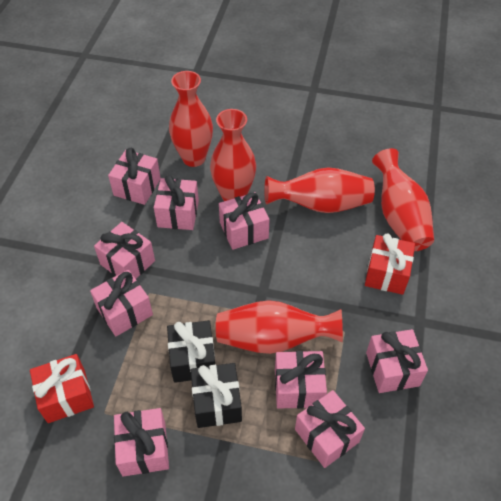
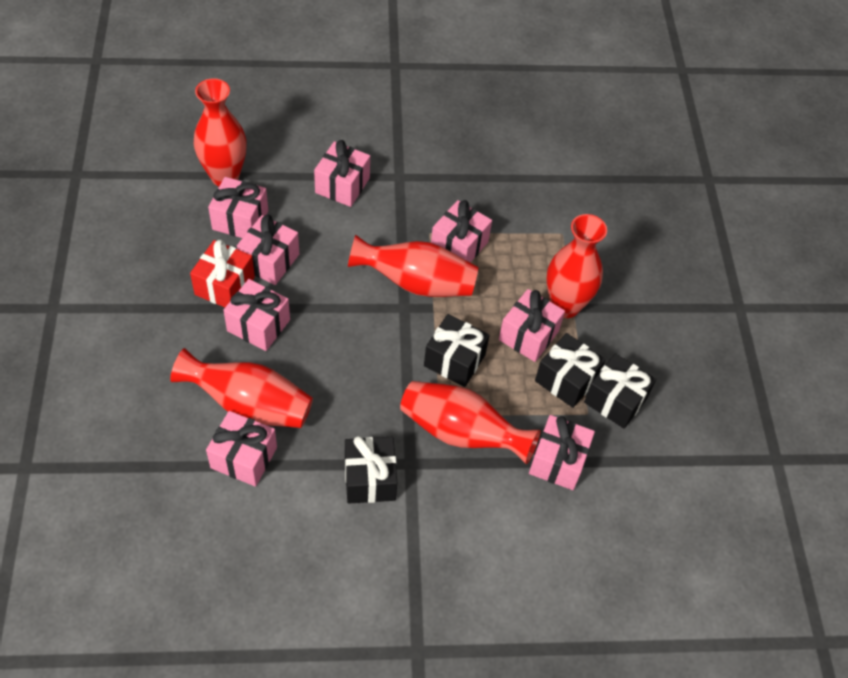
black gift: 2 -> 4
pink gift: 9 -> 8
red gift: 2 -> 1

